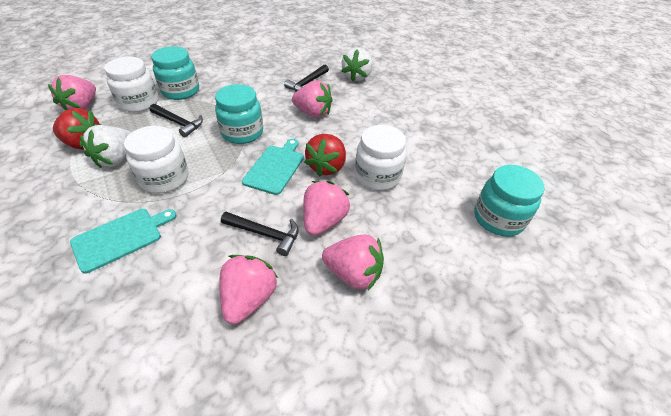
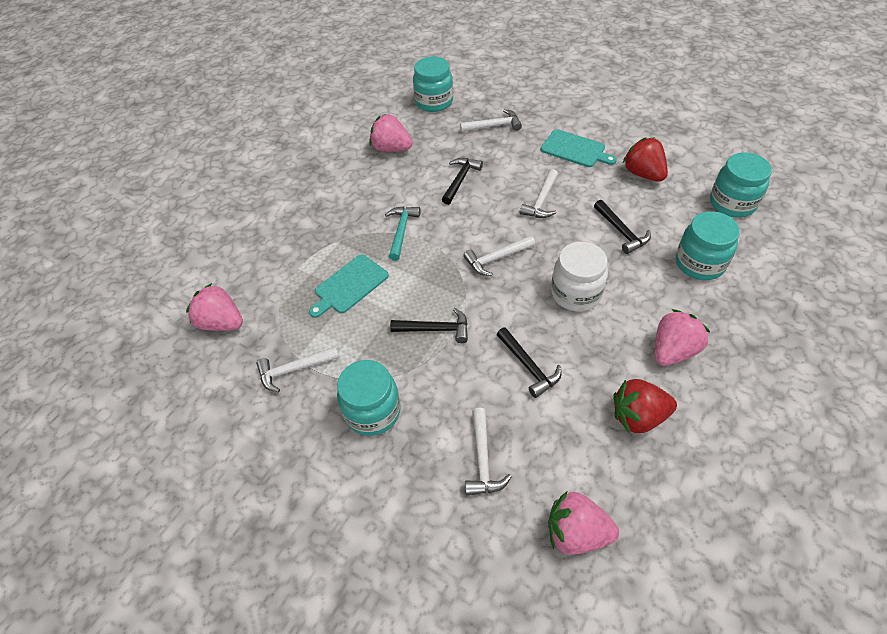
black hammer: 3 -> 4
pink strawberry: 5 -> 4
turquoise hammer: 0 -> 1
turquoise jar: 3 -> 4
white hammer: 0 -> 5
white jar: 3 -> 1
white strawberry: 2 -> 0

